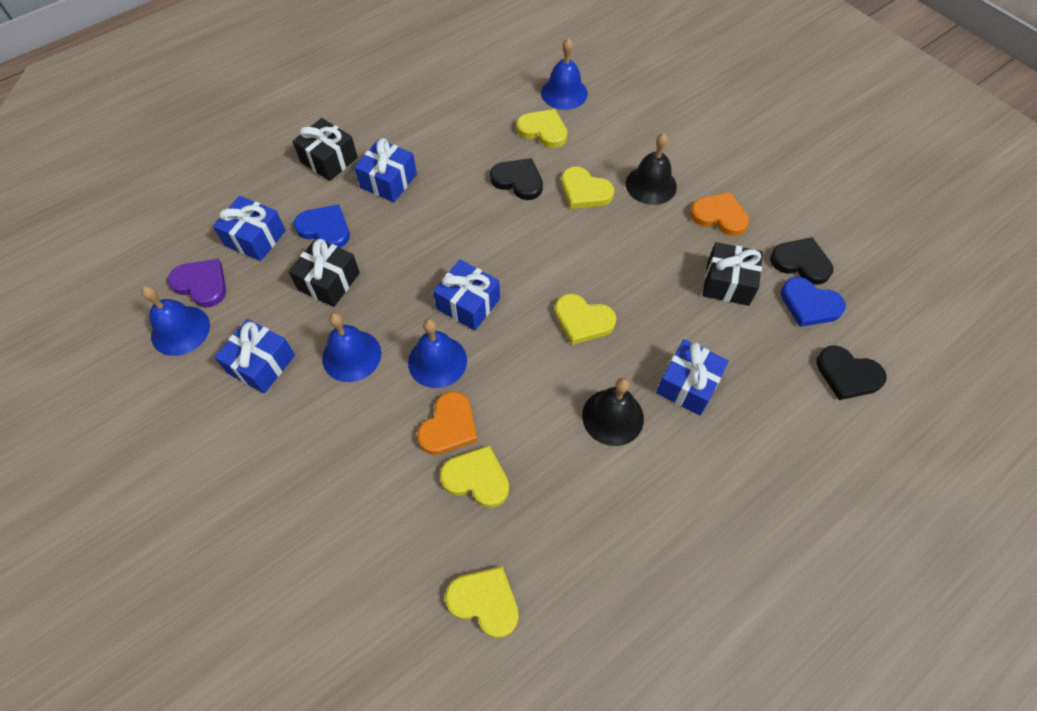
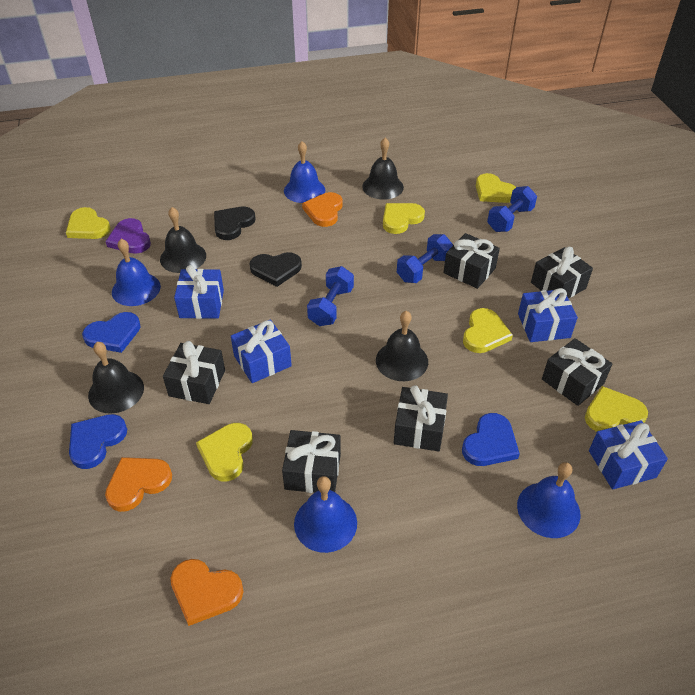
black bell: 2 -> 4
black gift: 3 -> 6
black heart: 3 -> 2
blue dumbbell: 0 -> 3
blue gift: 5 -> 4
blue heart: 2 -> 3
orange heart: 2 -> 3
yellow heart: 5 -> 6

